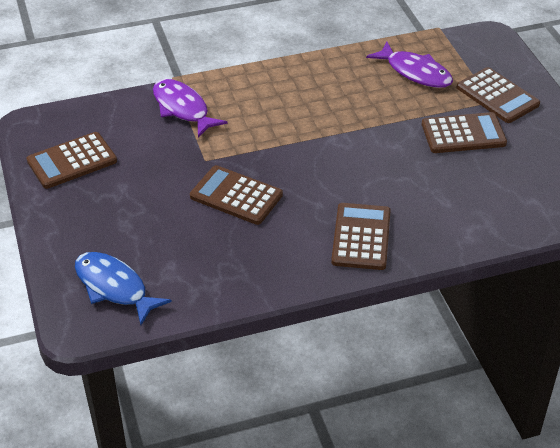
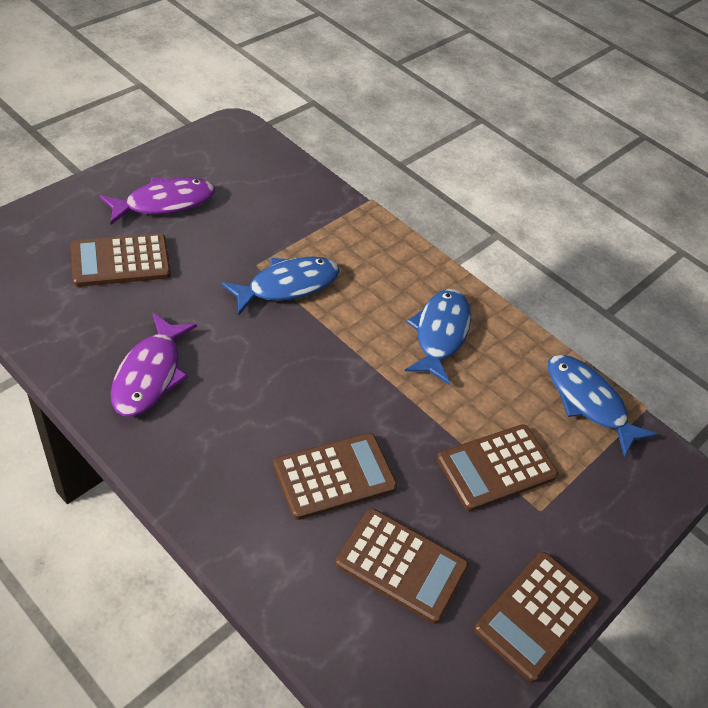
blue fish: 1 -> 3

